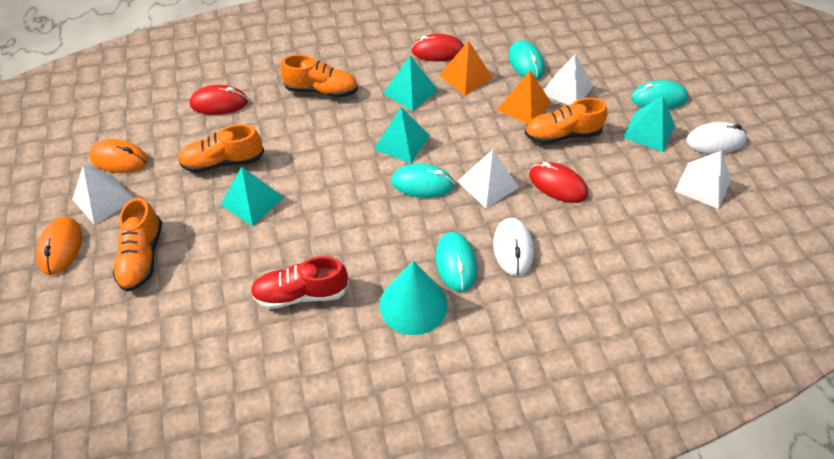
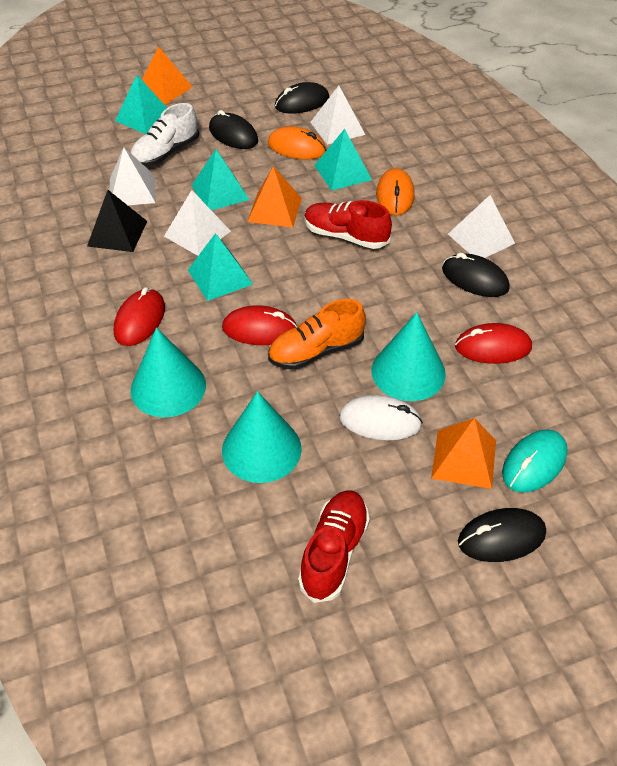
black mouse: 0 -> 4
black pyramid: 0 -> 1
orange pyramid: 2 -> 3
orange shoe: 4 -> 1
red shoe: 1 -> 2
turquoise cone: 1 -> 3
turquoise mouse: 4 -> 1
white mouse: 2 -> 1
white shoe: 0 -> 1

